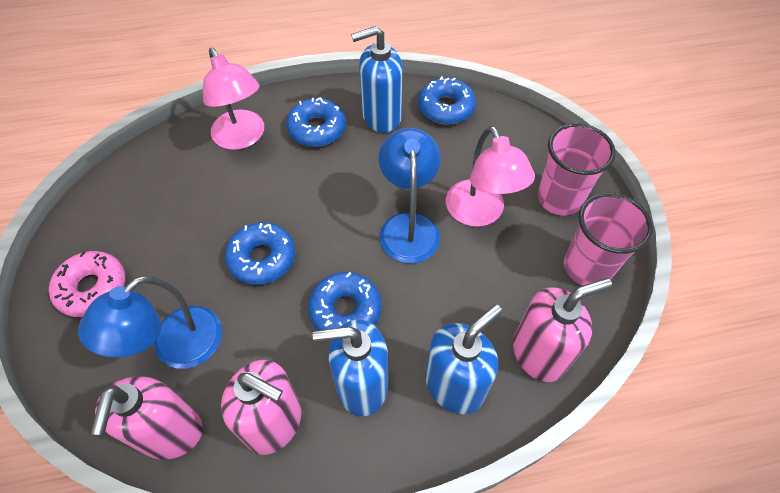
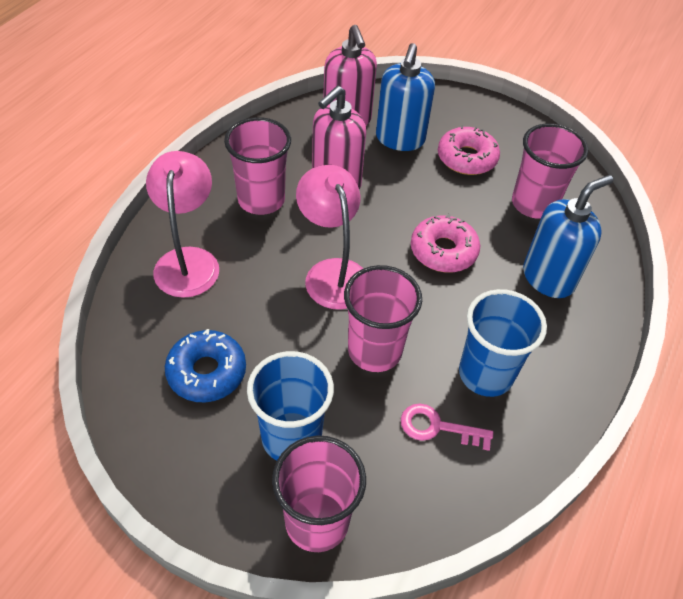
blue cup: 0 -> 2
blue donut: 4 -> 1
blue lamp: 2 -> 0
blue soap dispenser: 3 -> 2
pink cup: 2 -> 4
pink donut: 1 -> 2
pink key: 0 -> 1
pink soap dispenser: 3 -> 2

